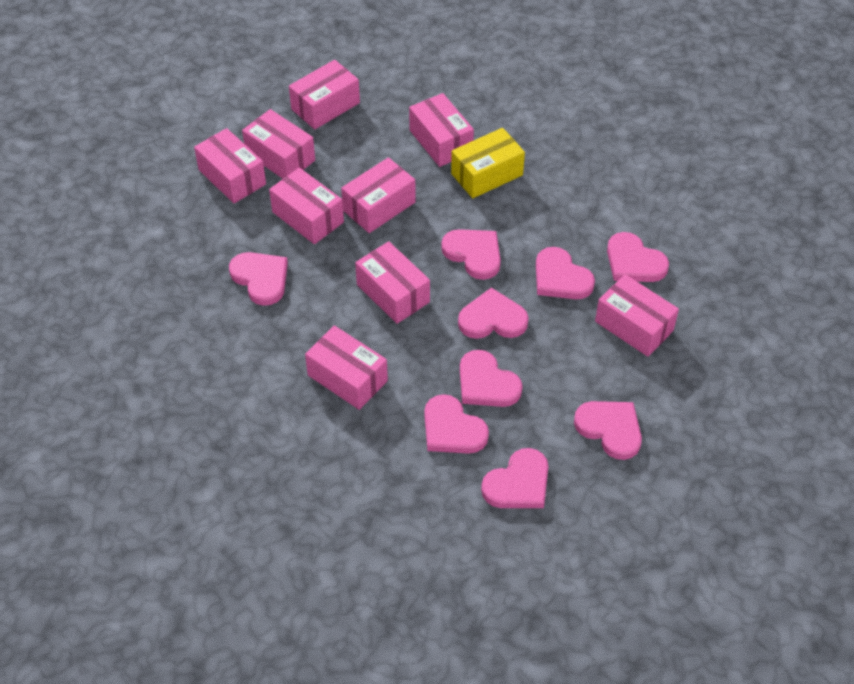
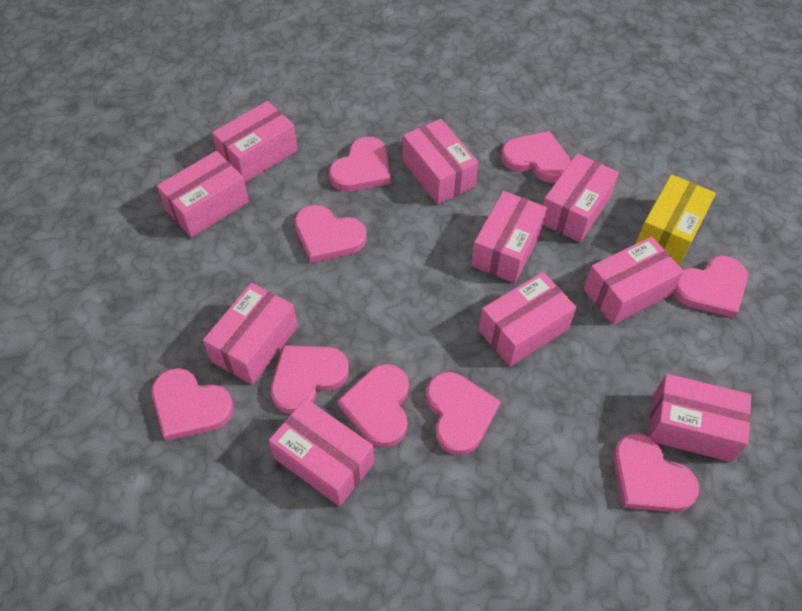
pink box: 9 -> 10

